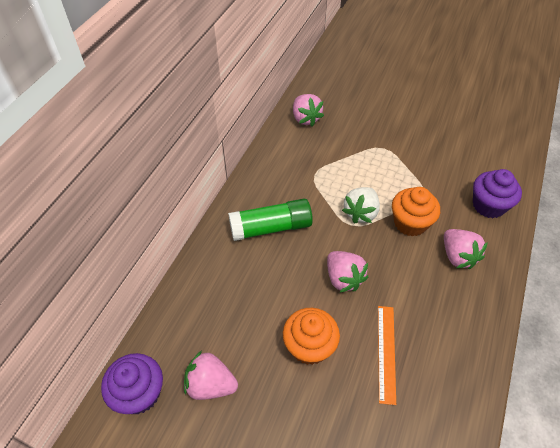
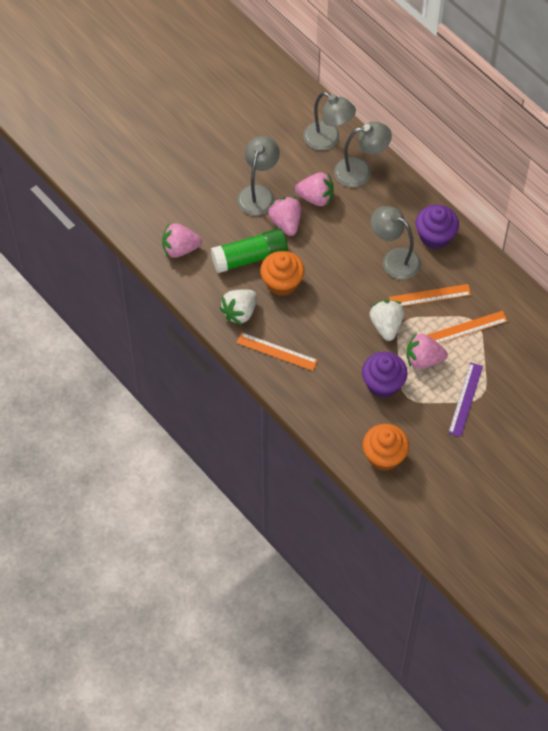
grey lamp: 0 -> 4
orange ruler: 1 -> 3
purple ruler: 0 -> 1
white strawberry: 1 -> 2

